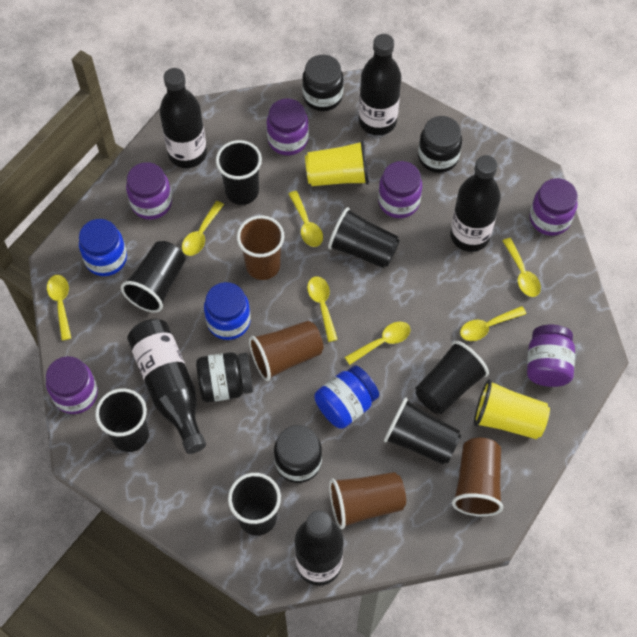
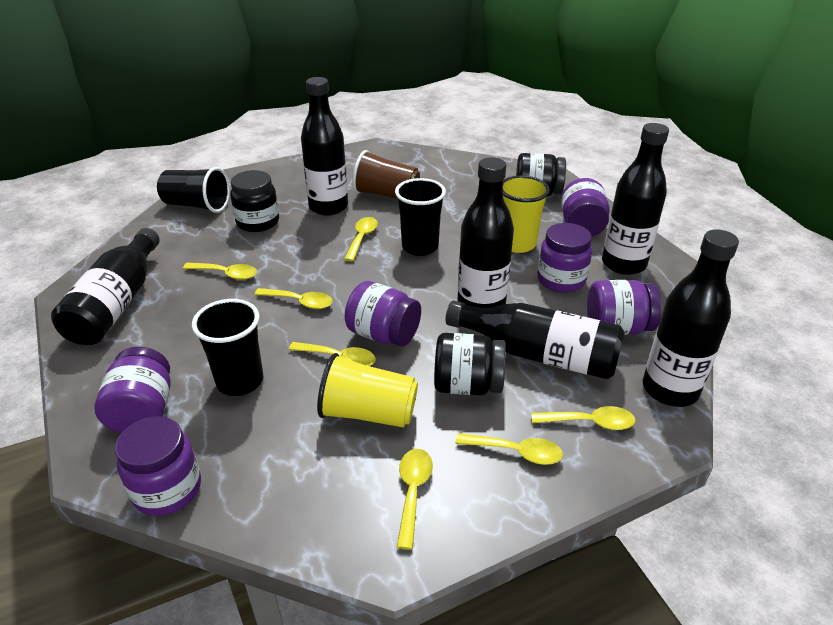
black bottle: 5 -> 6
black cup: 7 -> 3
black jar: 4 -> 3
blue jar: 3 -> 0
brown cup: 4 -> 1

